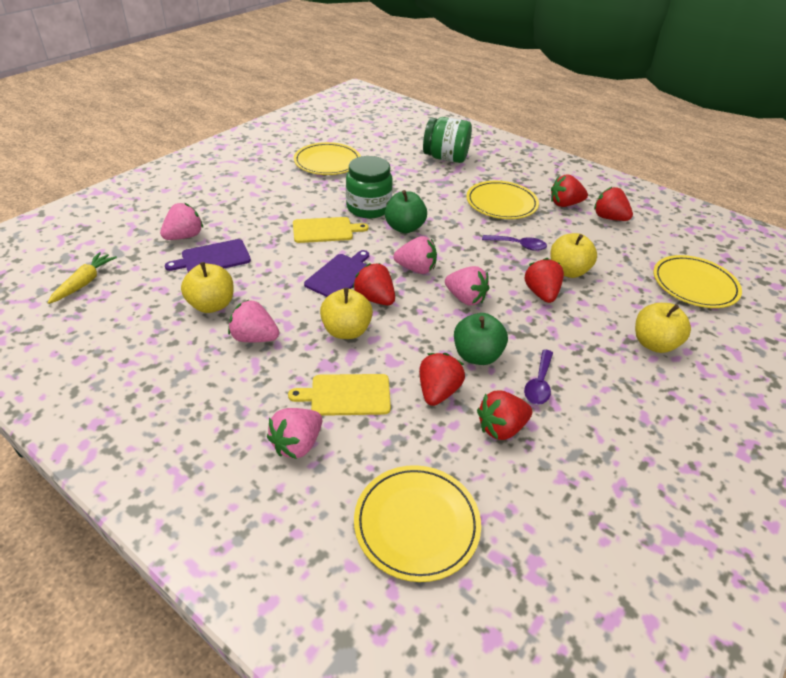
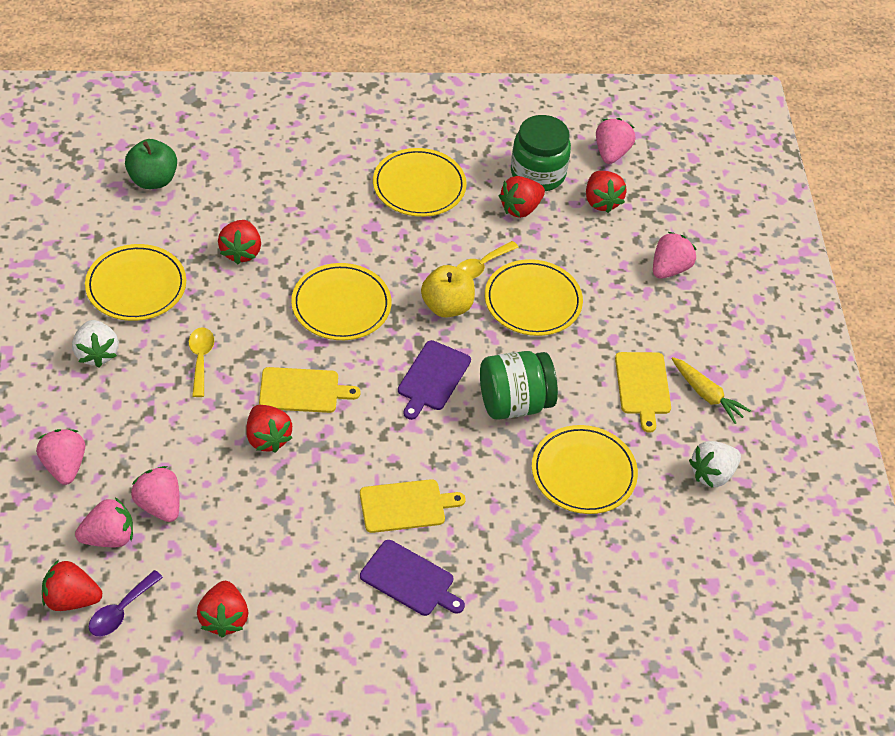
green apple: 2 -> 1
purple spoon: 2 -> 1
white strawberry: 0 -> 2
yellow apple: 4 -> 1
yellow cutting board: 2 -> 3
yellow plate: 4 -> 5
yellow spoon: 0 -> 2

